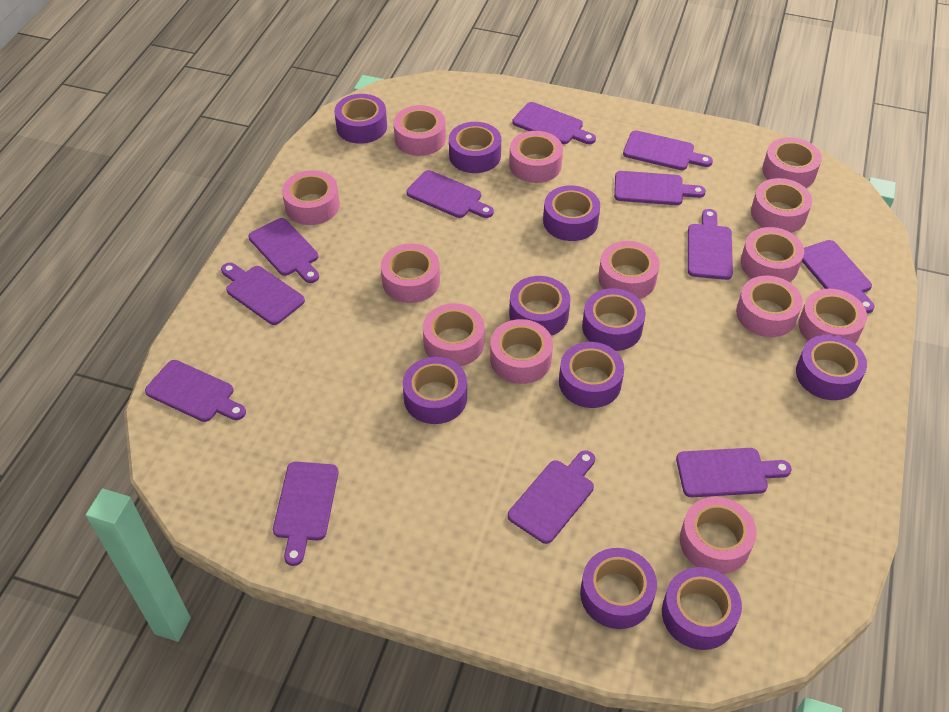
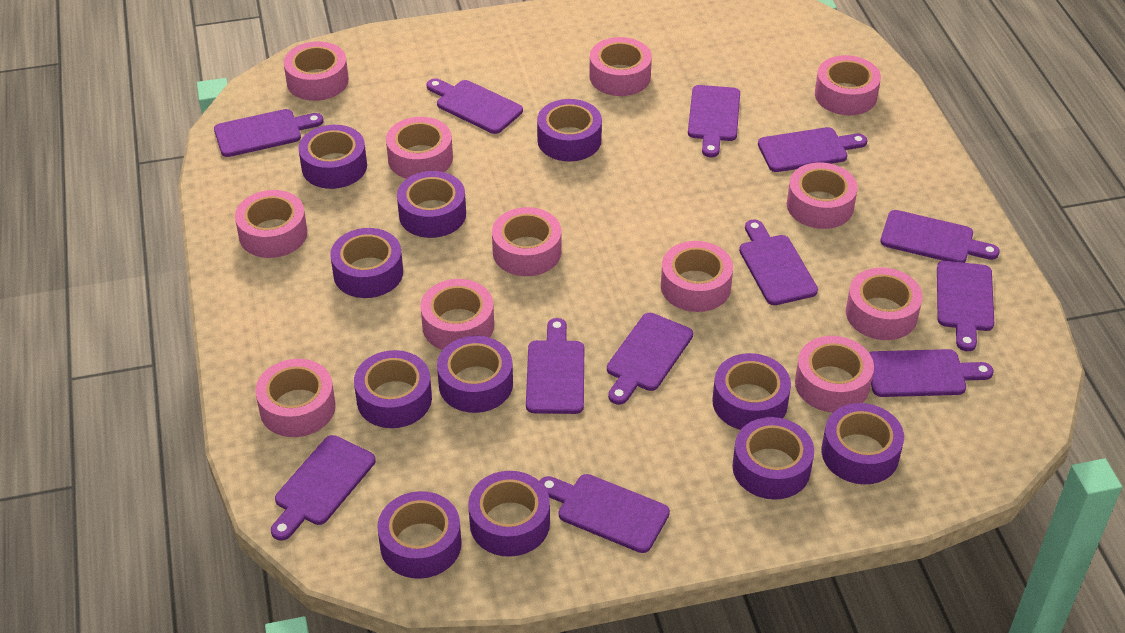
pink tape: 13 -> 12
purple tape: 10 -> 11

